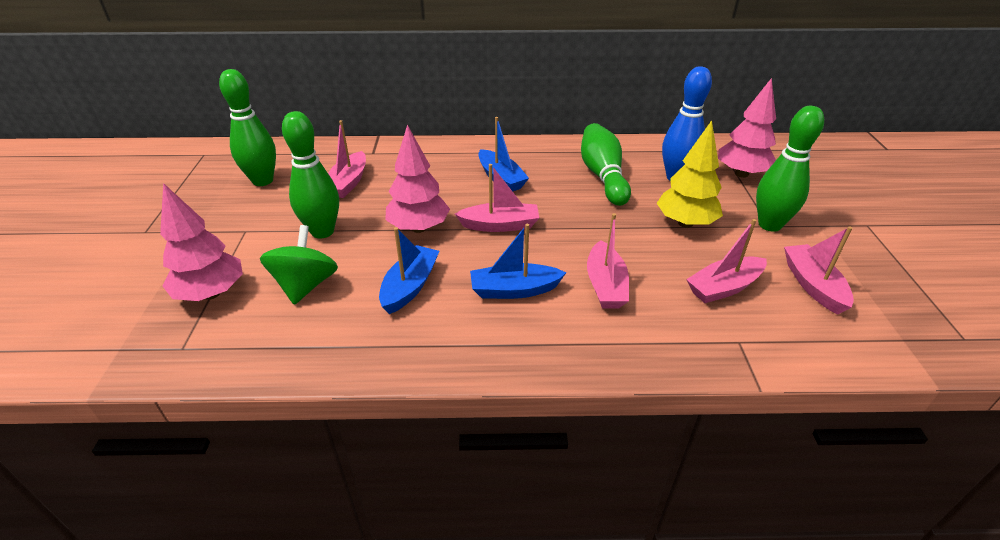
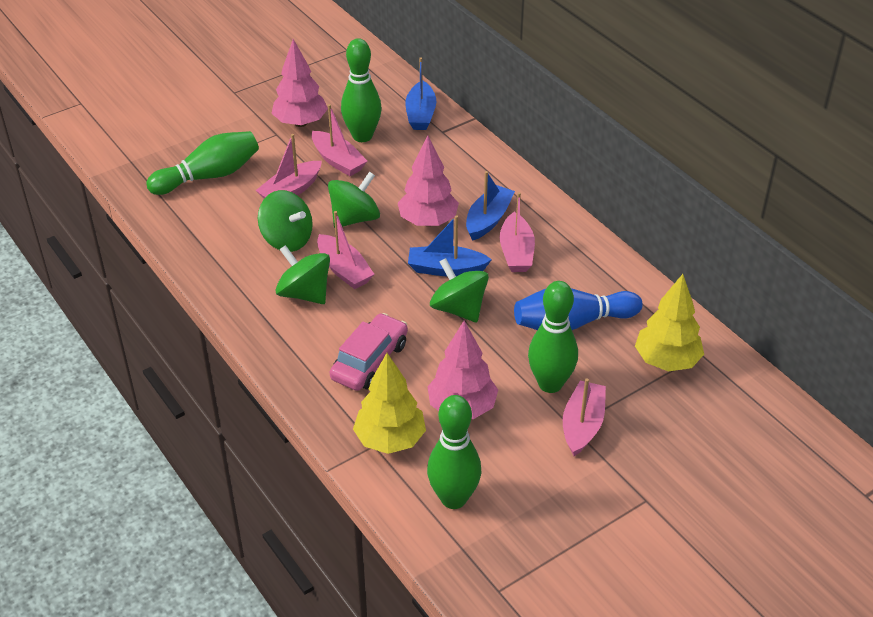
green spinning top: 1 -> 4
pink car: 0 -> 1
yellow tree: 1 -> 2

